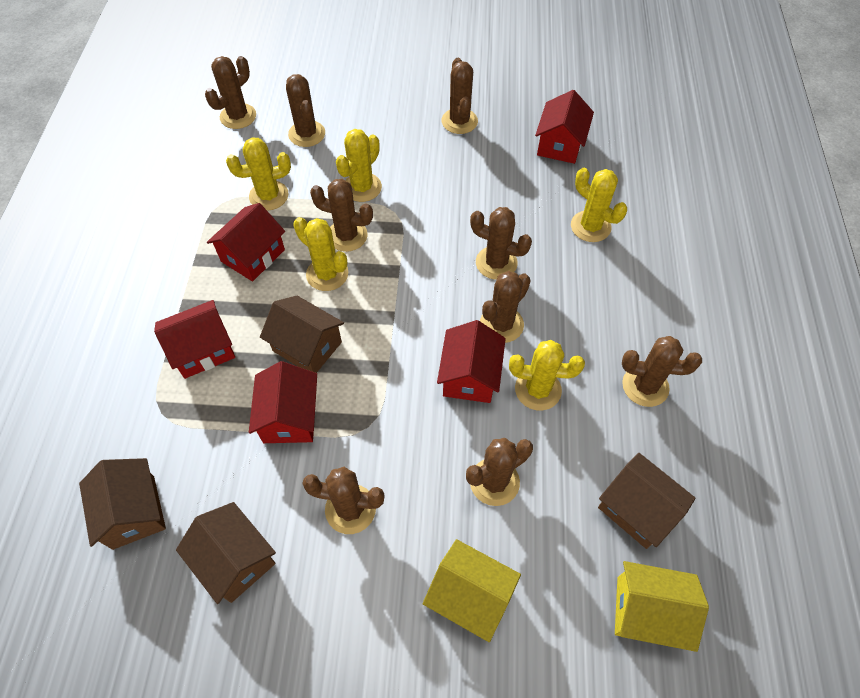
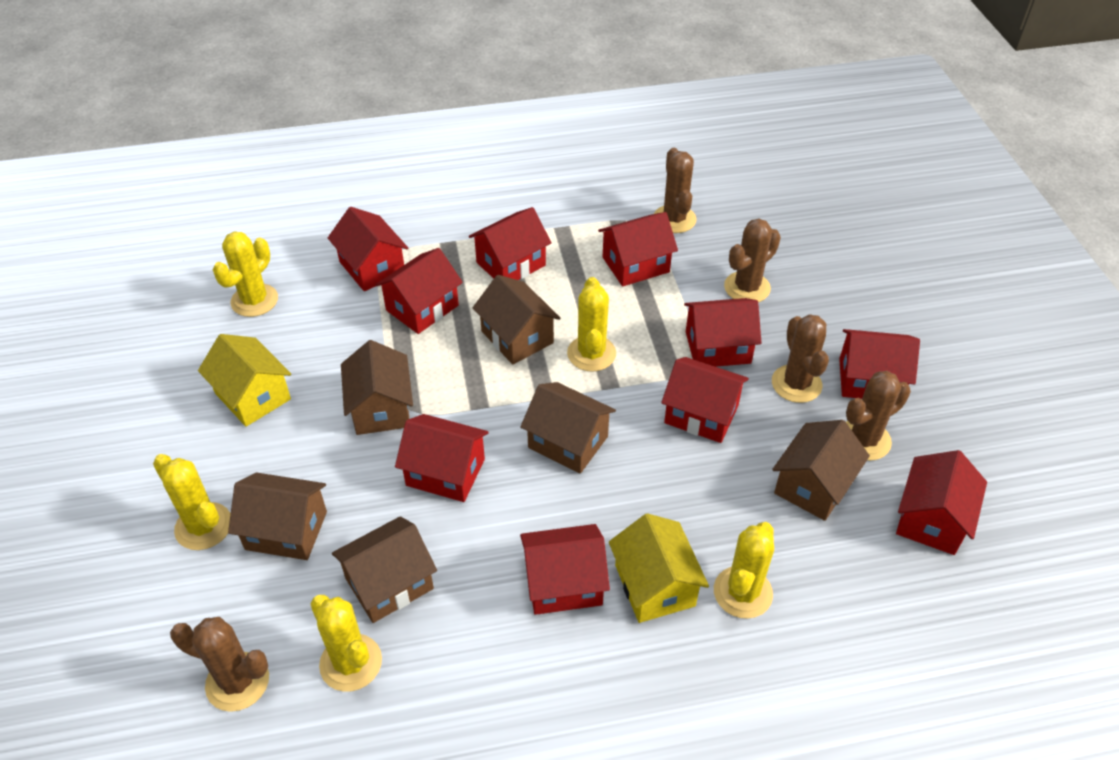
brown cactus: 9 -> 5
brown house: 4 -> 6
red house: 5 -> 10

